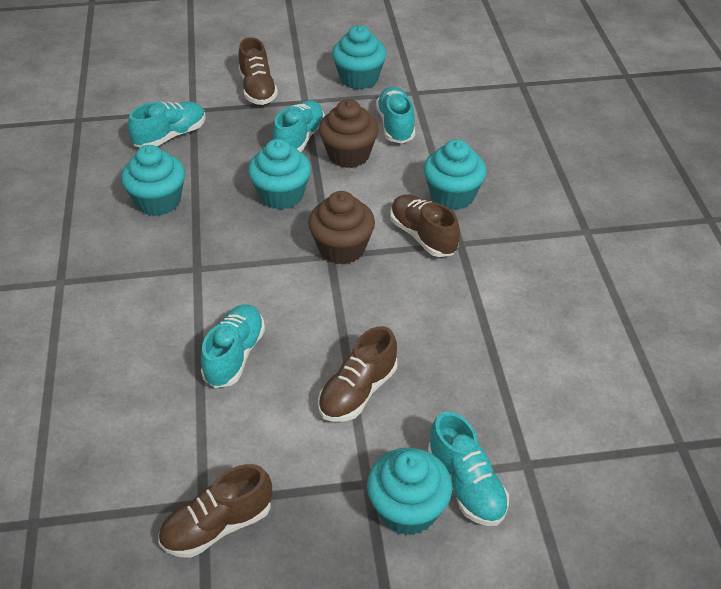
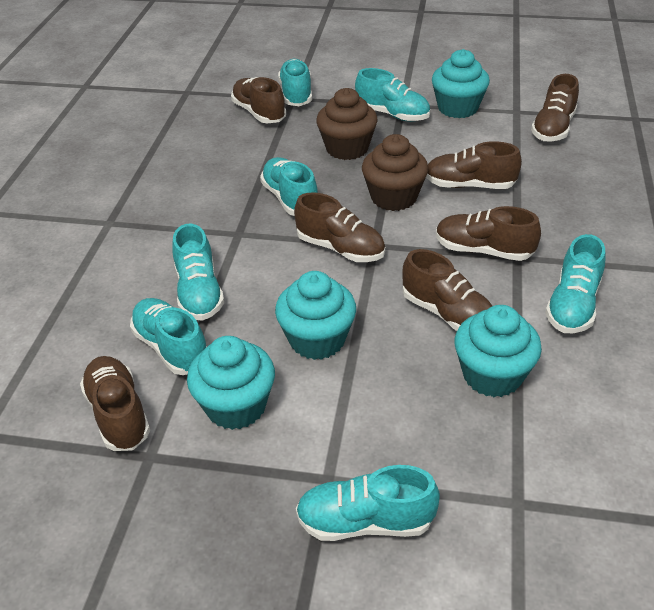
brown shoe: 4 -> 7
turquoise cupcake: 5 -> 4
turquoise shoe: 5 -> 7

